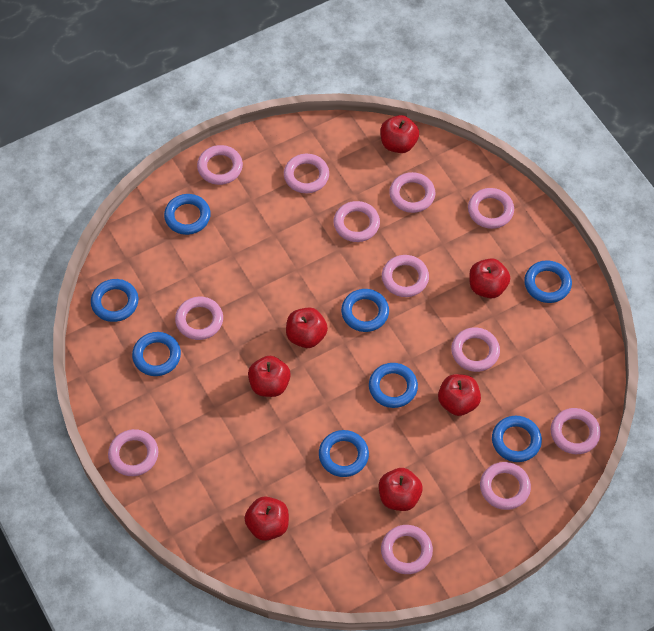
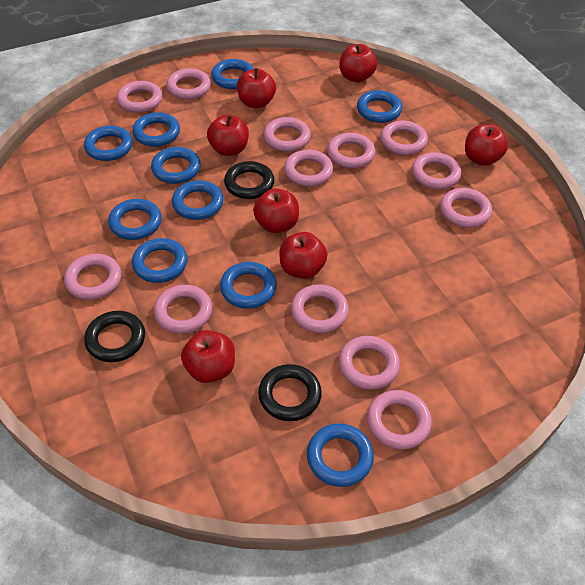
black ring: 0 -> 3
blue ring: 8 -> 10
pink ring: 12 -> 13

